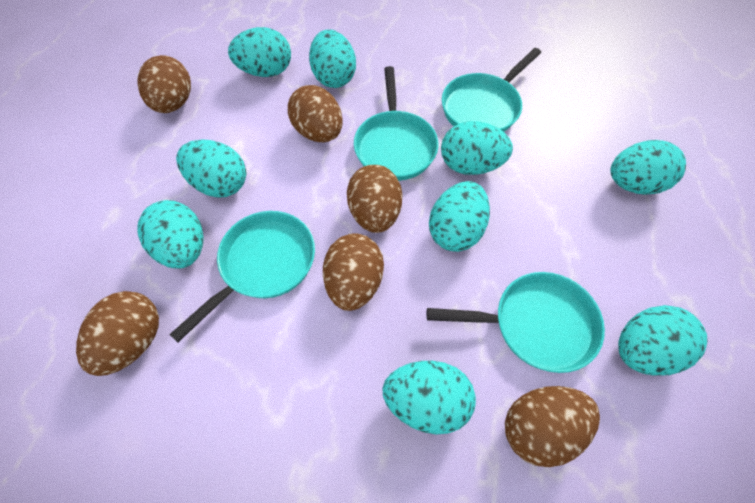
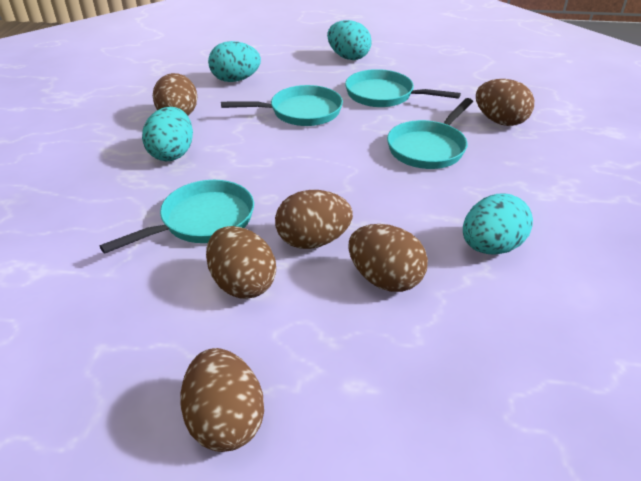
turquoise egg: 9 -> 4

